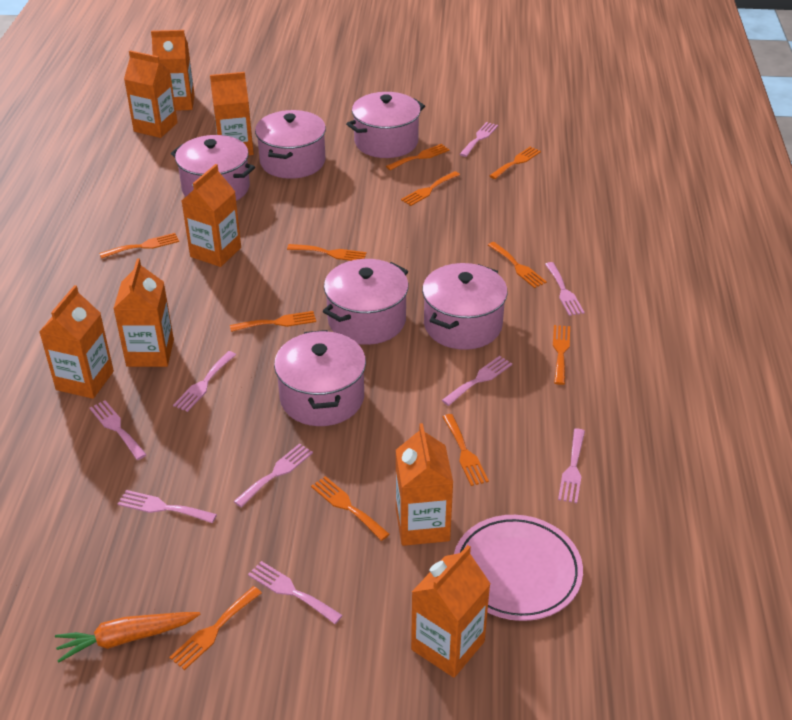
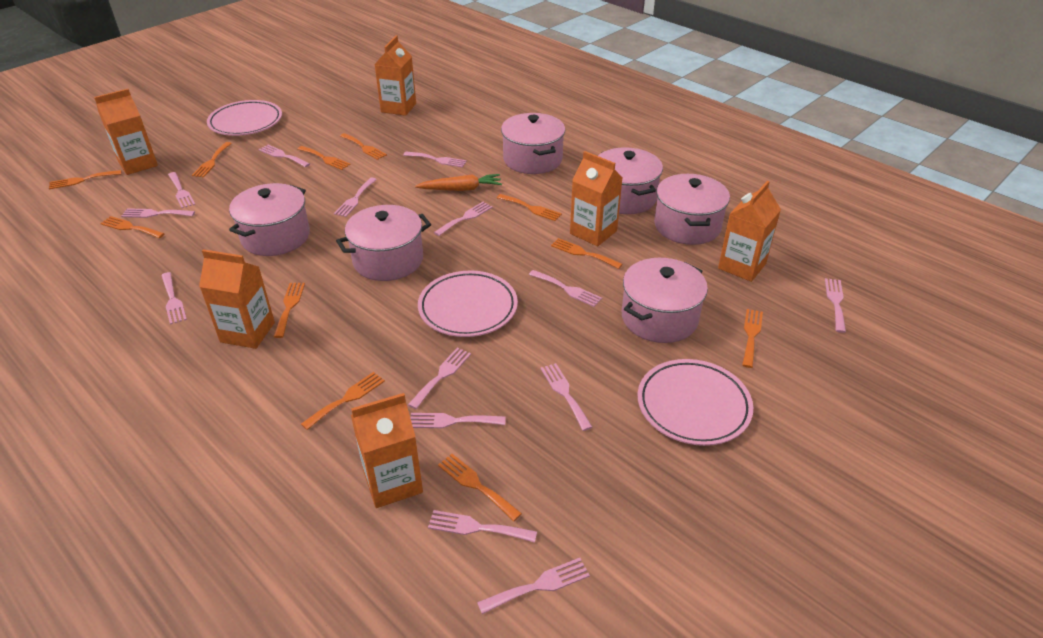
orange carton: 8 -> 6
pink fork: 9 -> 14
pink plate: 1 -> 3

